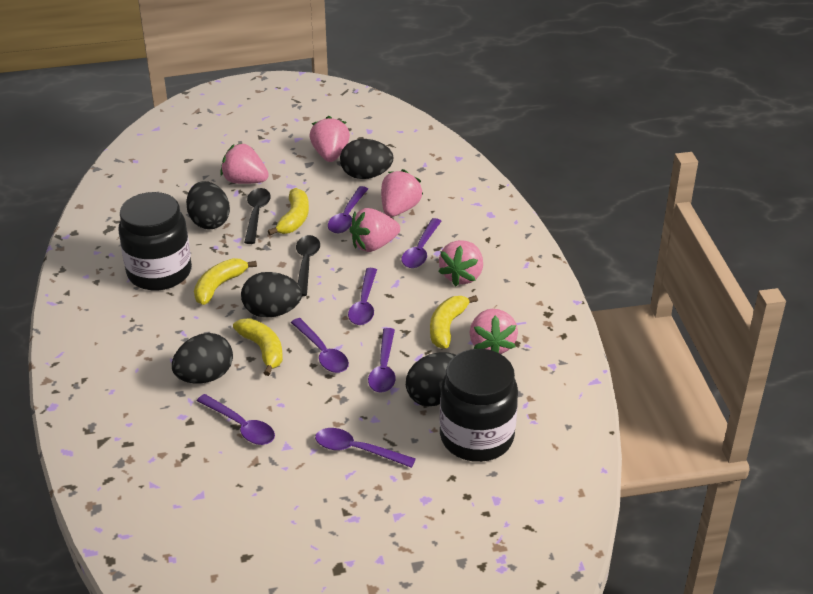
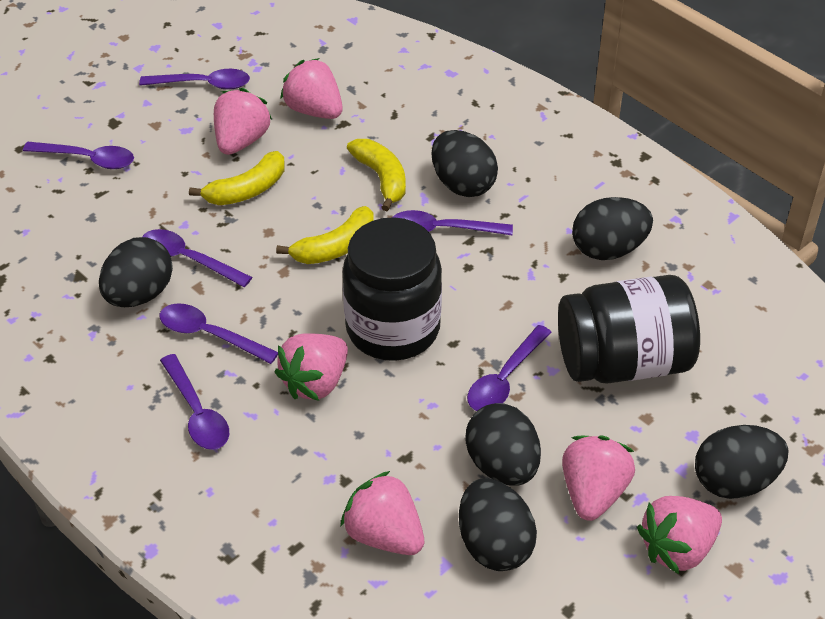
black egg: 5 -> 6
black spoon: 2 -> 0
yellow banana: 4 -> 3

